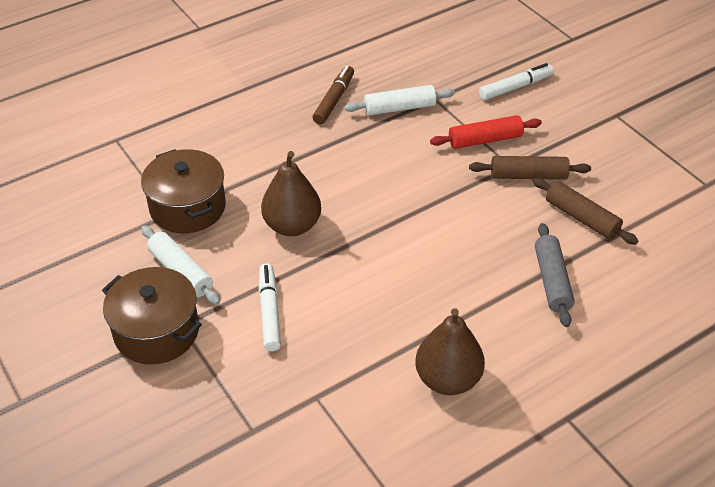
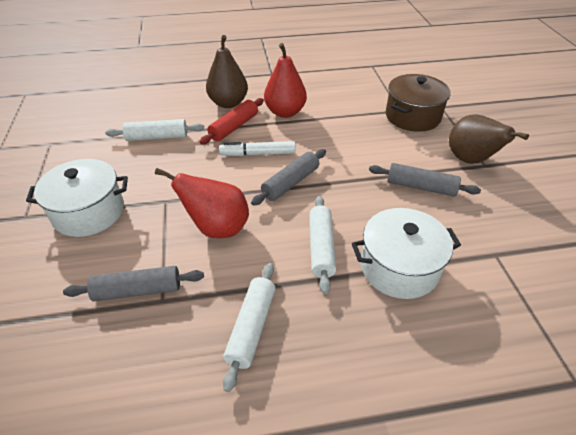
brown marker: 1 -> 0
brown pot: 2 -> 1
brown rolling pin: 2 -> 0
grey rolling pin: 1 -> 3
red pear: 0 -> 2
white marker: 2 -> 1
white pot: 0 -> 2
white rolling pin: 2 -> 3

